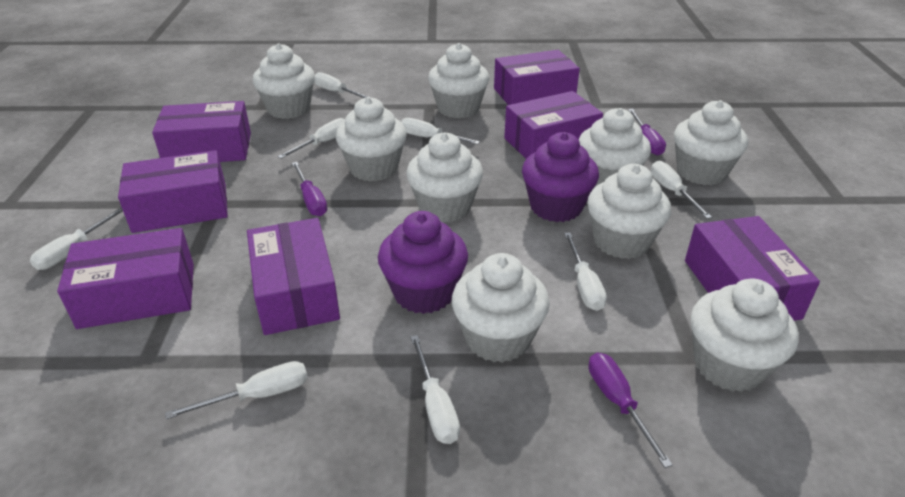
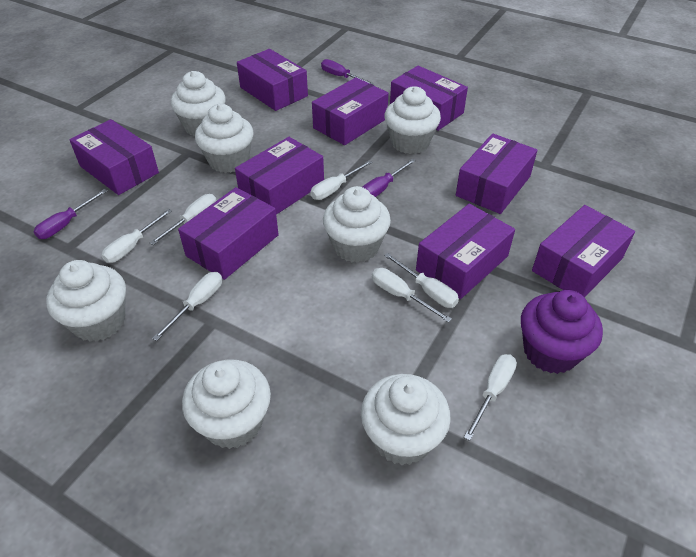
purple box: 7 -> 9
purple cupcake: 2 -> 1
white cupcake: 9 -> 7
white screwdriver: 8 -> 7

